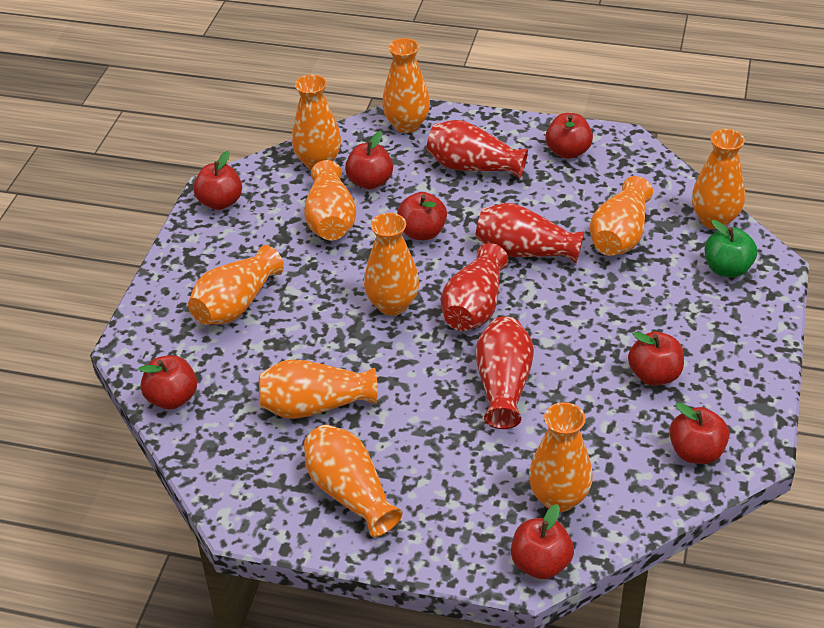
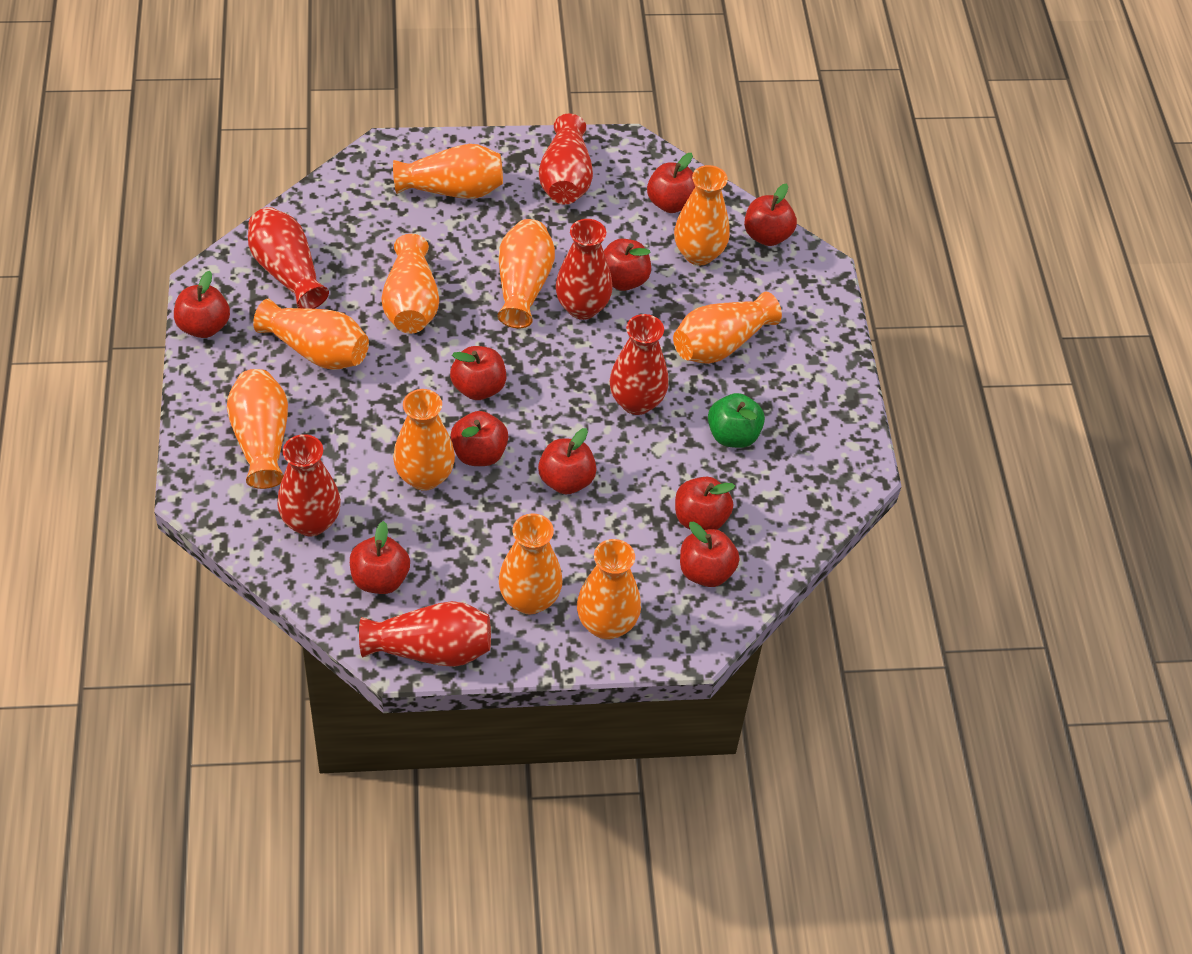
red apple: 8 -> 10
red vase: 4 -> 6

